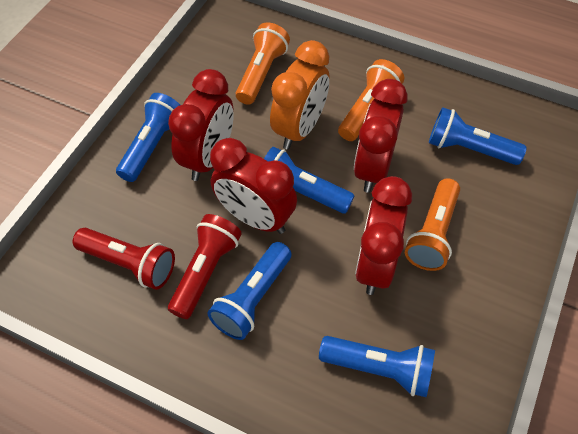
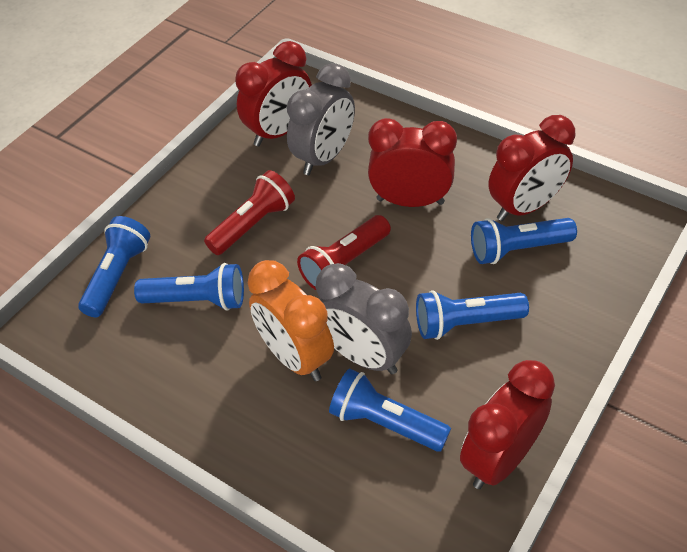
grey clock: 0 -> 2
orange flashlight: 3 -> 0

